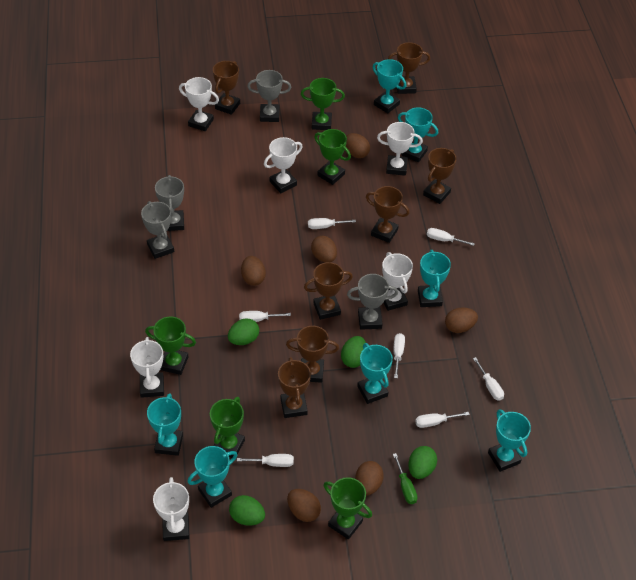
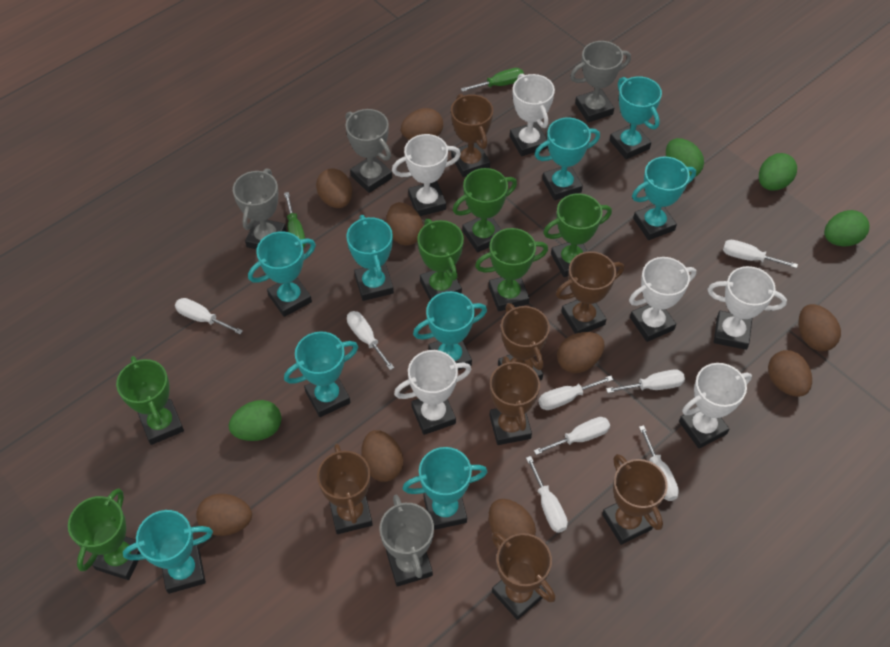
brown egg: 6 -> 9
green screwdriver: 1 -> 2
green trophy: 5 -> 6
turquoise trophy: 7 -> 9
white screwdriver: 7 -> 8

